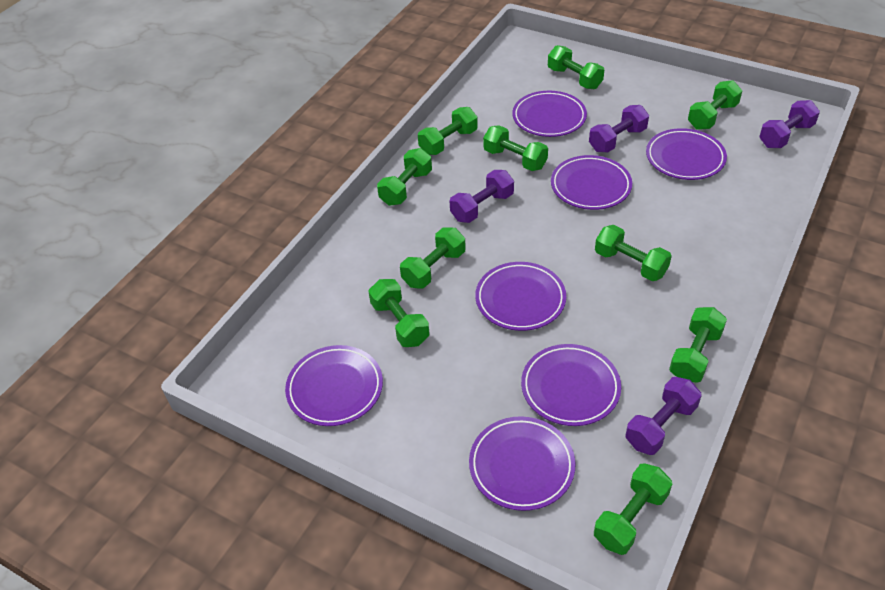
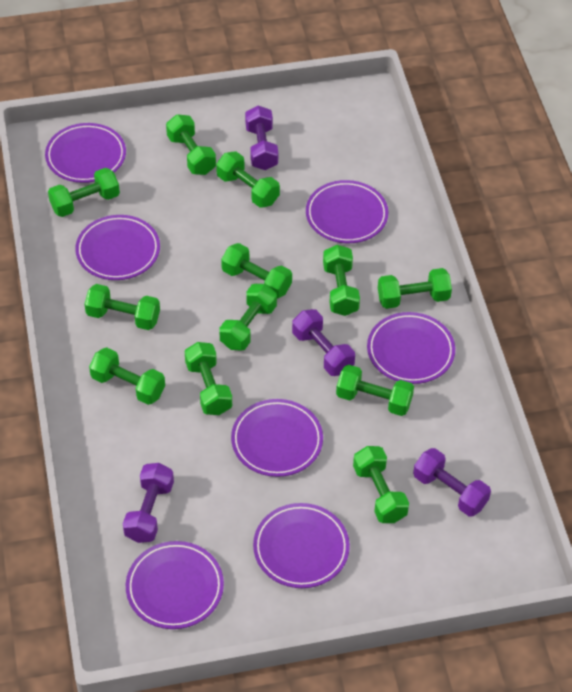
green dumbbell: 10 -> 12

